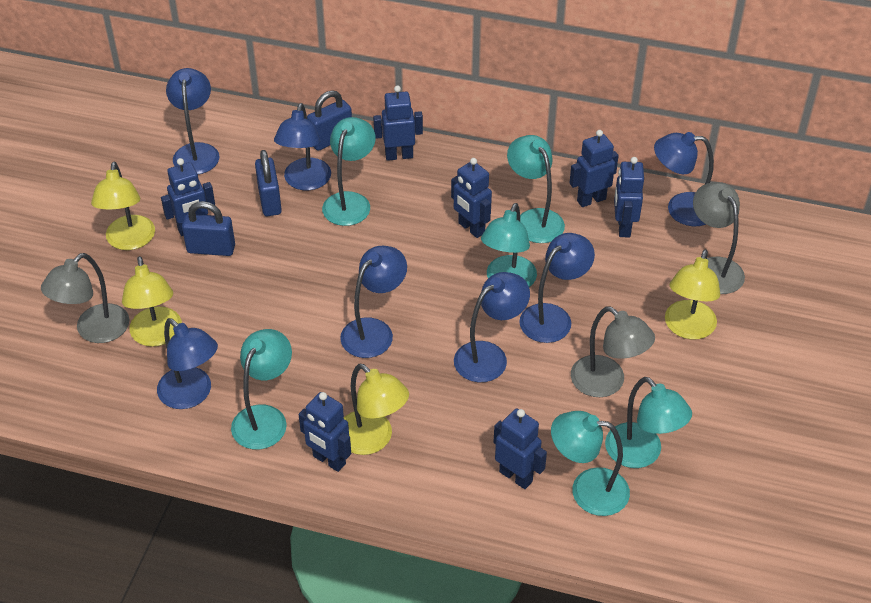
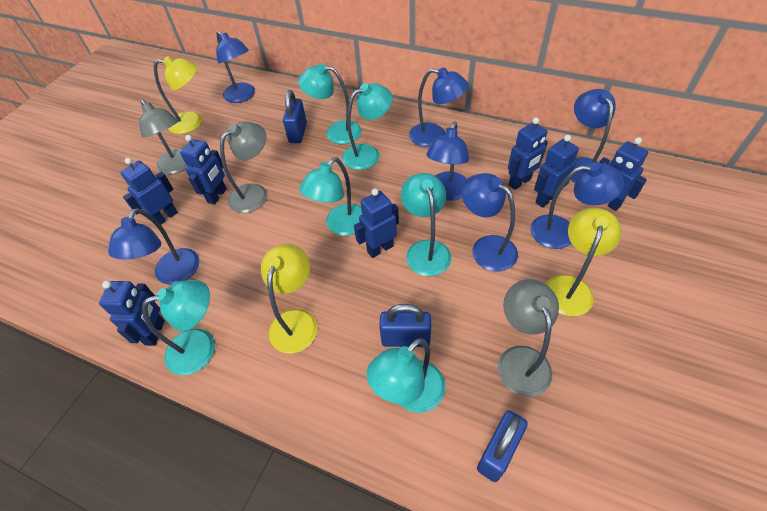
yellow lamp: 4 -> 3

